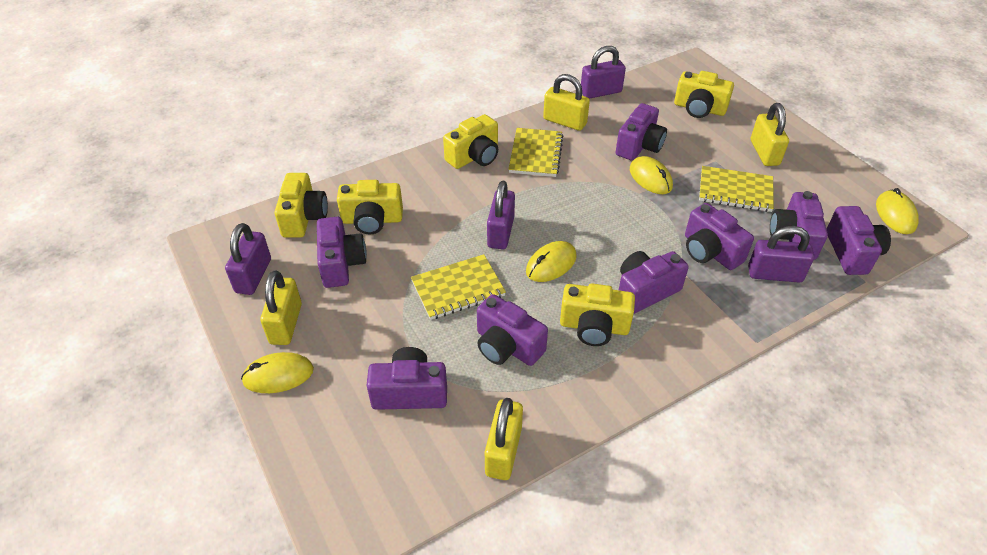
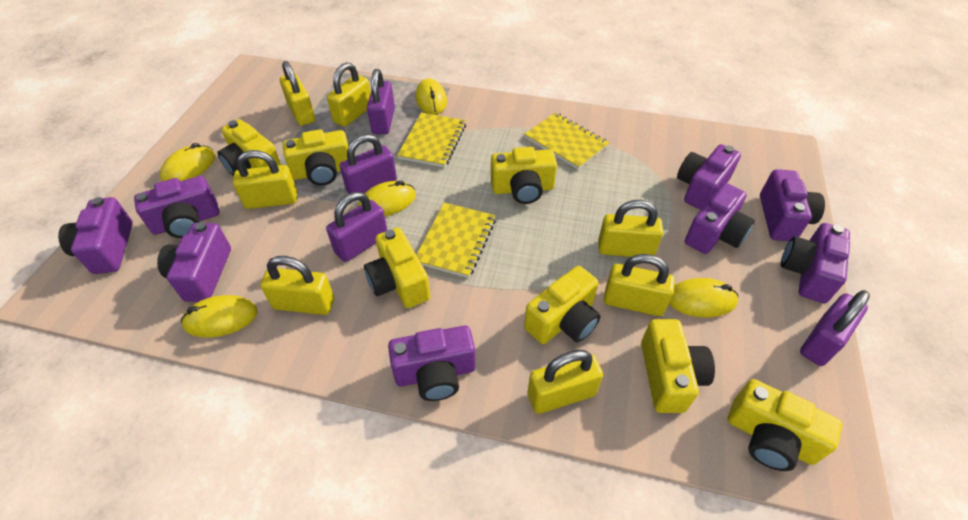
yellow camera: 5 -> 7
yellow mouse: 4 -> 5
yellow padlock: 4 -> 7

